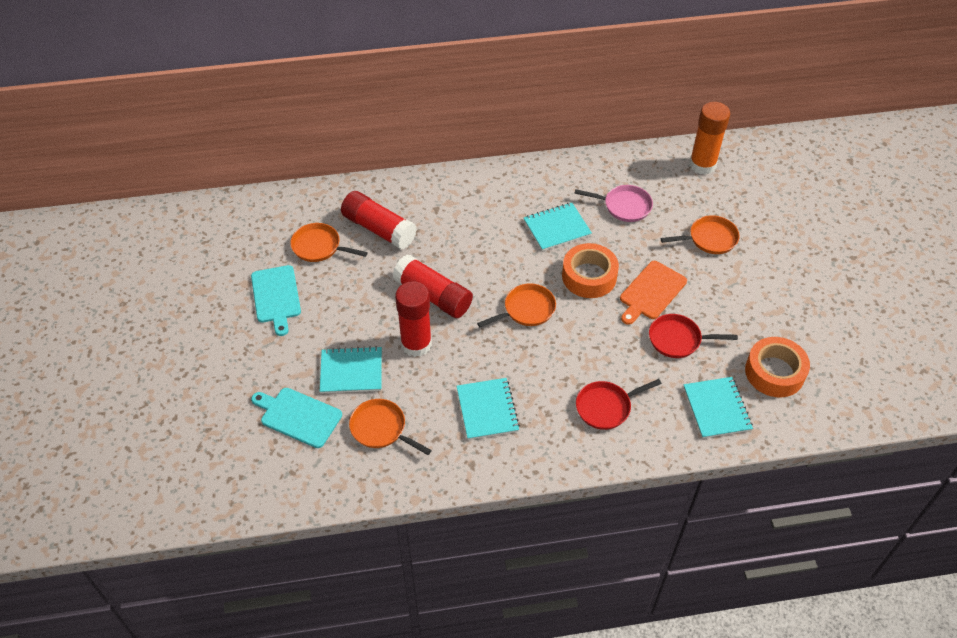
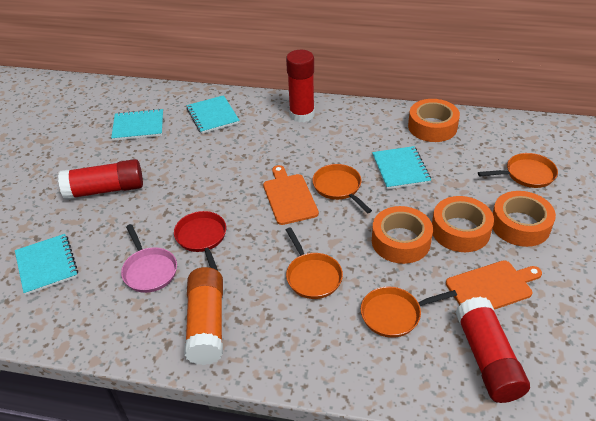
orange cutting board: 1 -> 2
orange tape: 2 -> 4
red pan: 2 -> 1
turquoise cutting board: 2 -> 0

